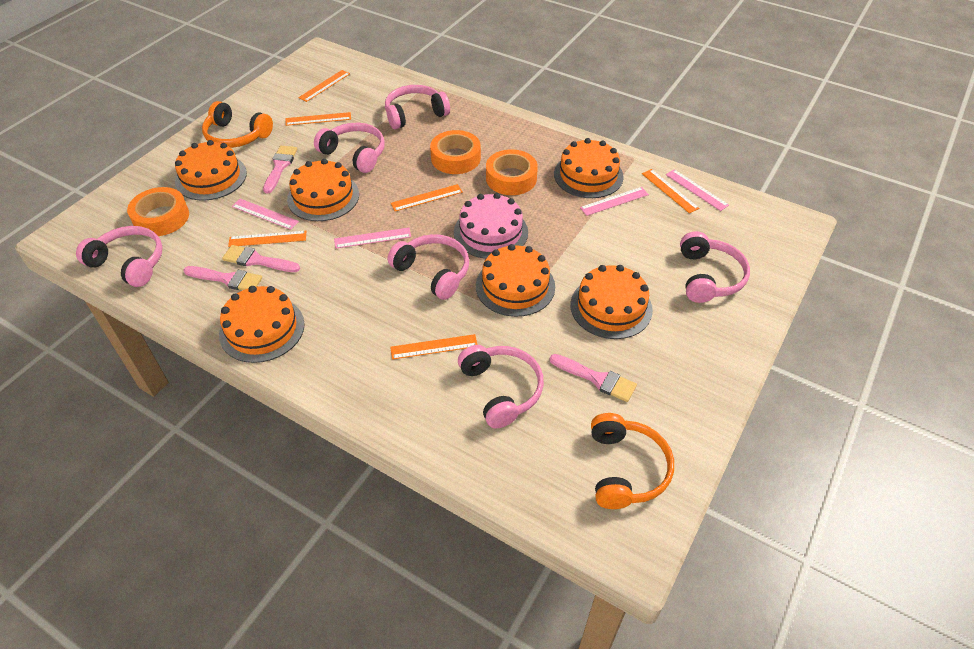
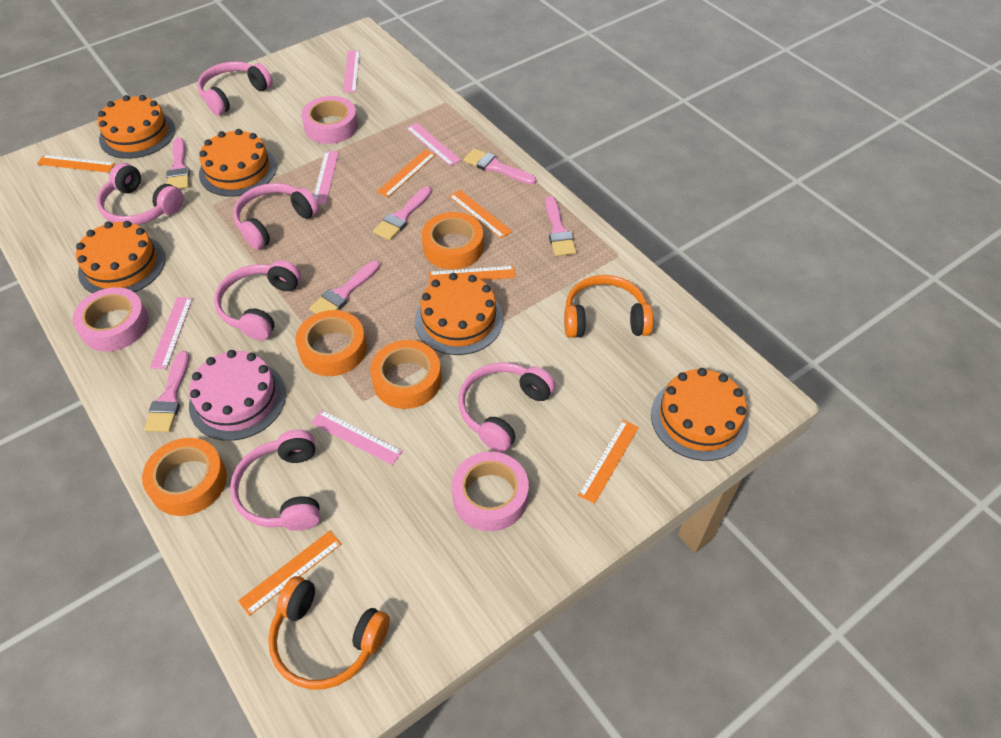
orange cake: 6 -> 5
orange tape: 3 -> 4
pink brush: 4 -> 6
pink ruler: 4 -> 5
pink tape: 0 -> 3

